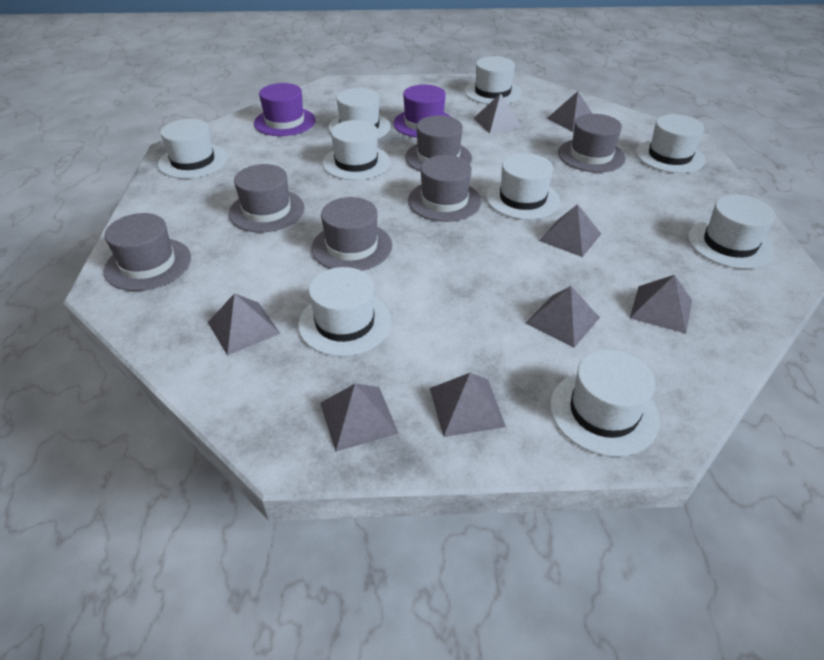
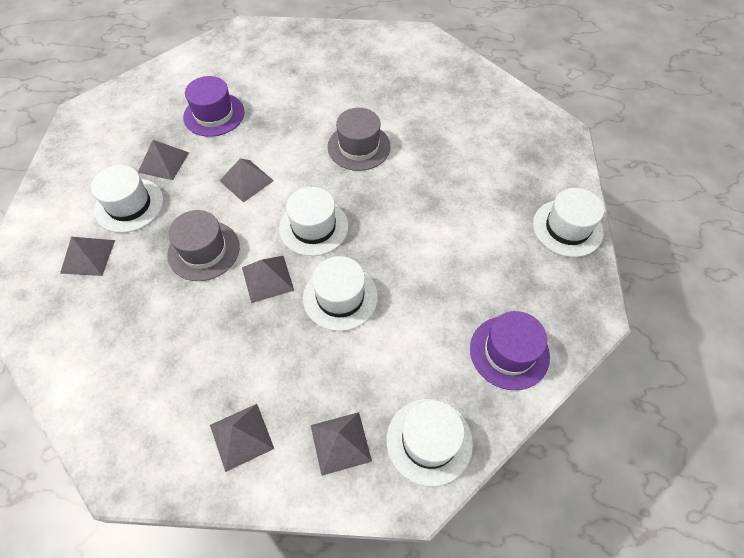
grey hat: 6 -> 2
grey pyramid: 8 -> 6
white hat: 9 -> 5

